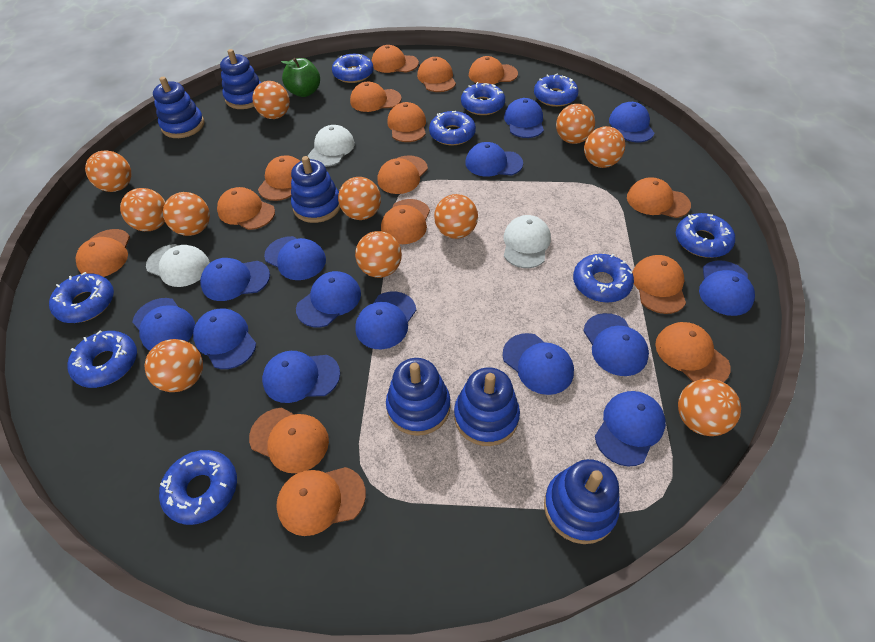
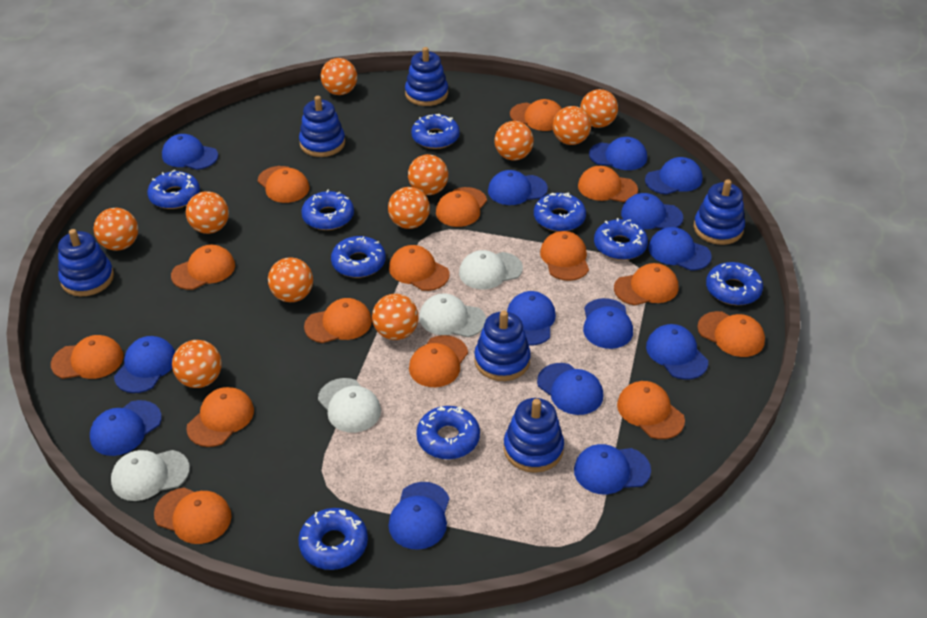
green apple: 1 -> 0
white cap: 3 -> 4

